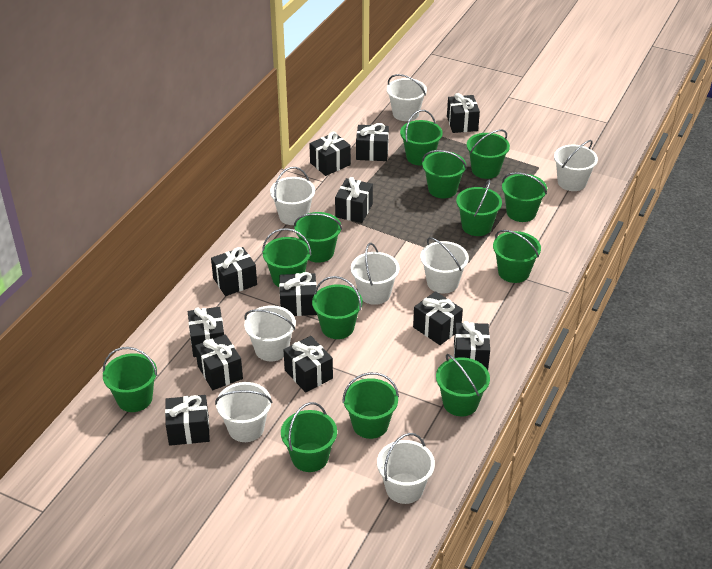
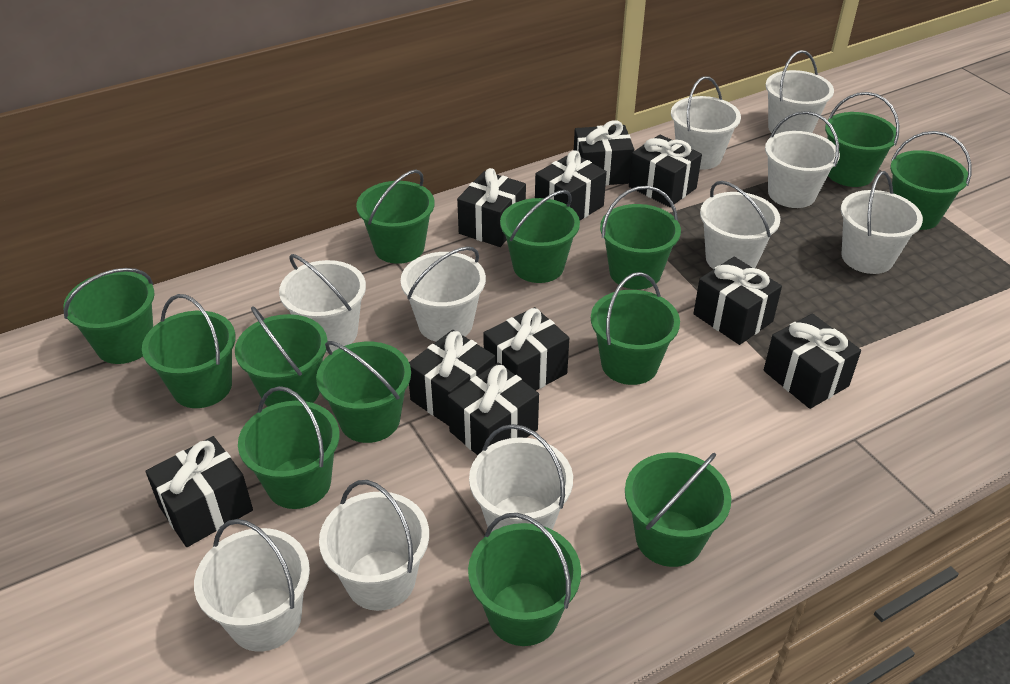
black gift: 12 -> 10
white bucket: 8 -> 10

